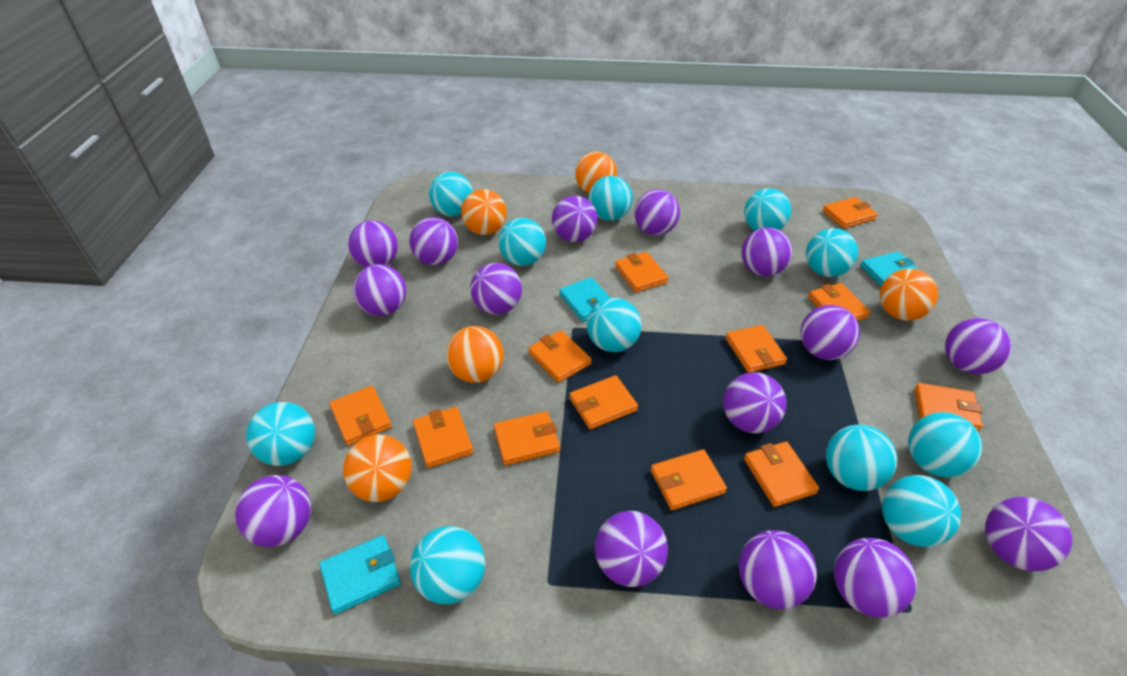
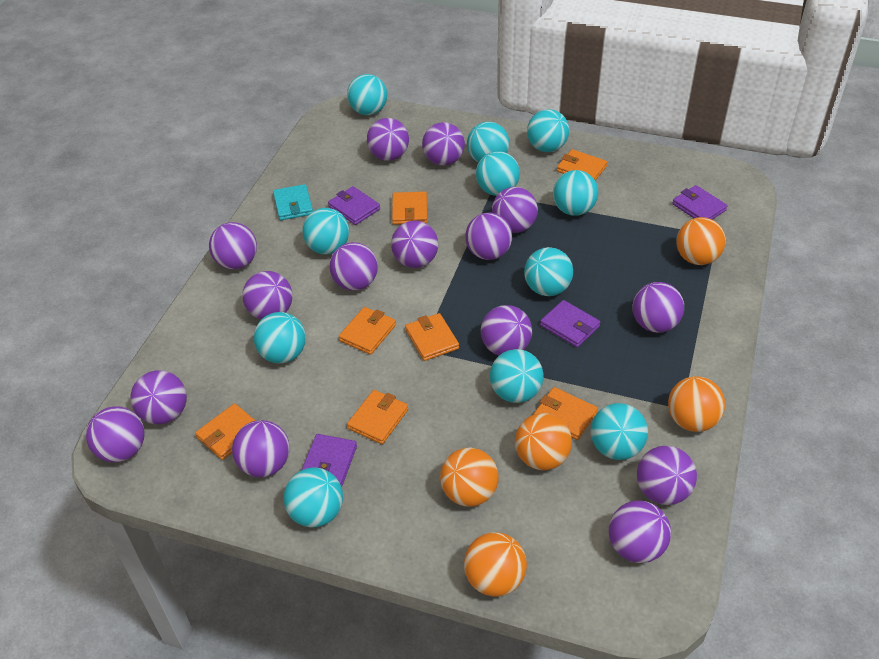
orange wallet: 12 -> 7
purple wallet: 0 -> 4
turquoise wallet: 3 -> 1

